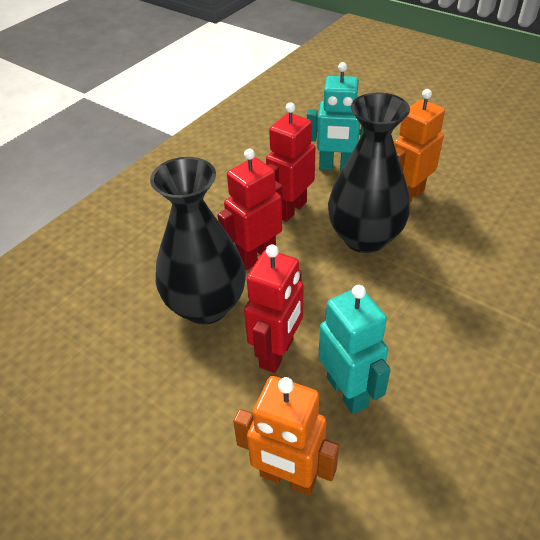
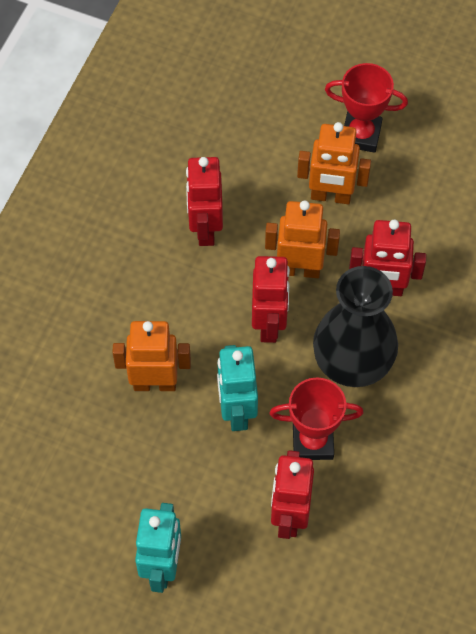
black vase: 2 -> 1
orange robot: 2 -> 3
red robot: 3 -> 4
red trophy: 0 -> 2

